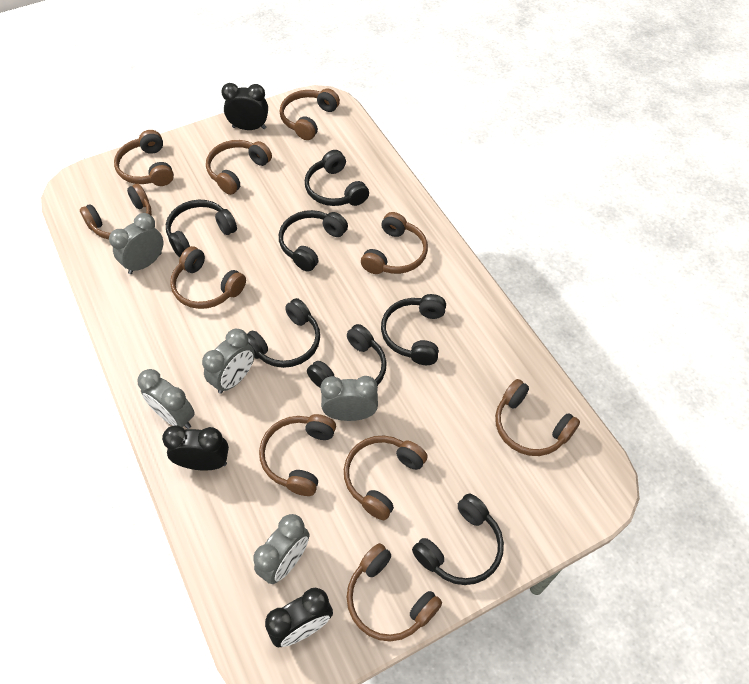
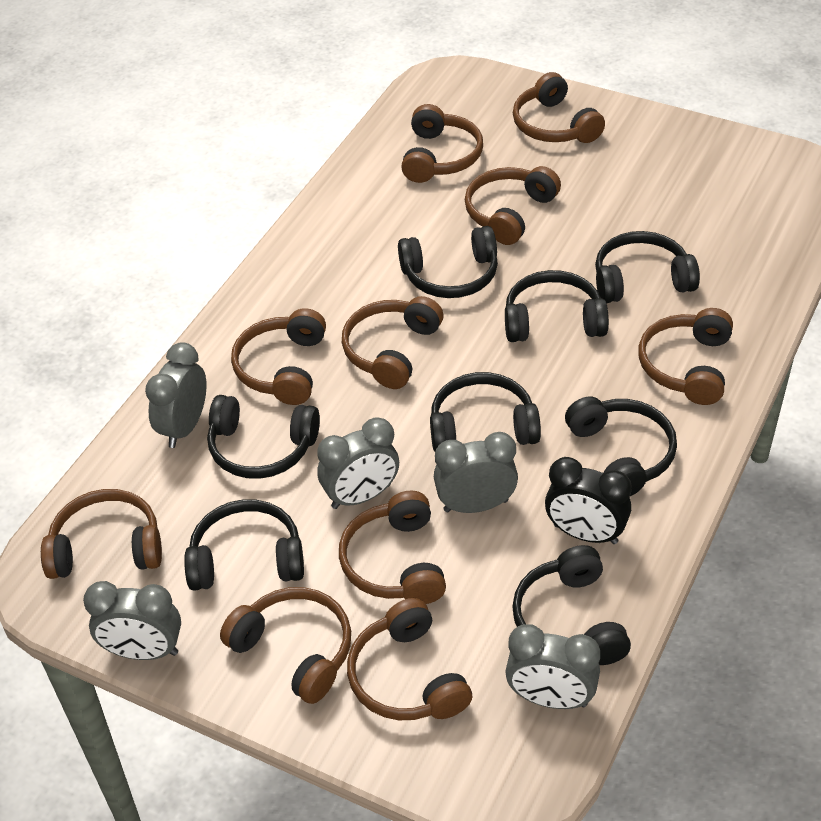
black clock: 3 -> 1
black headphones: 7 -> 8

